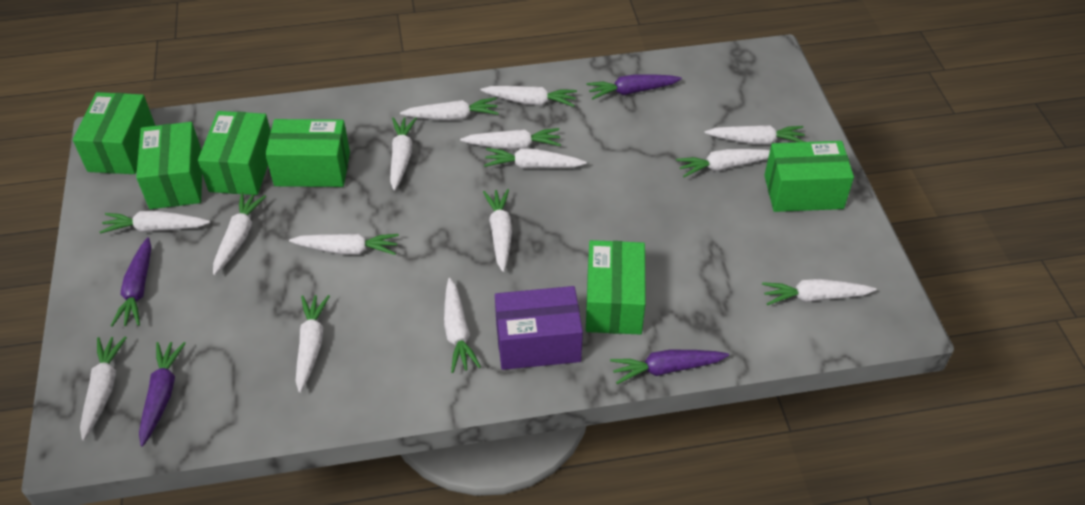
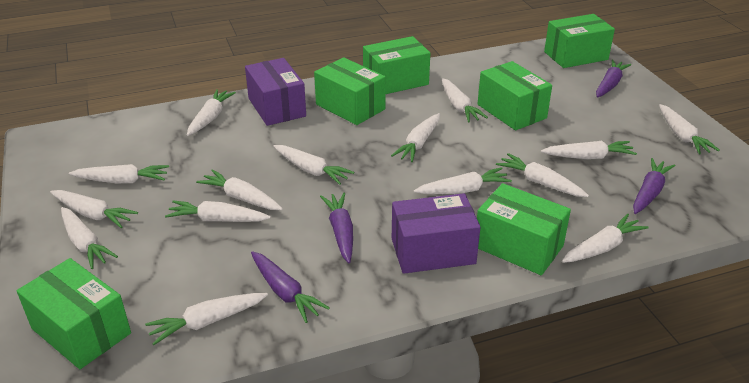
purple box: 1 -> 2

